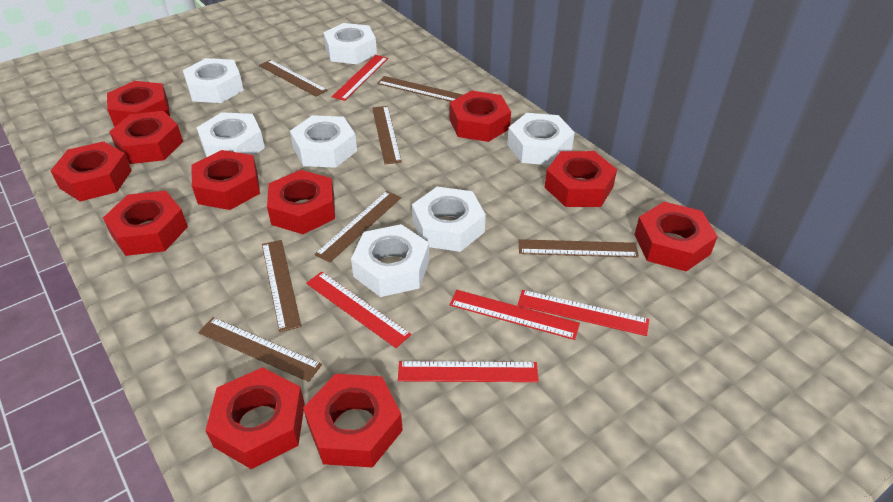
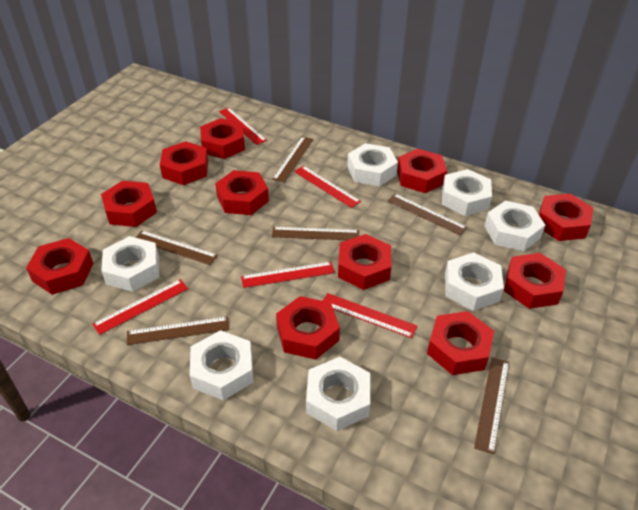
brown ruler: 7 -> 6

